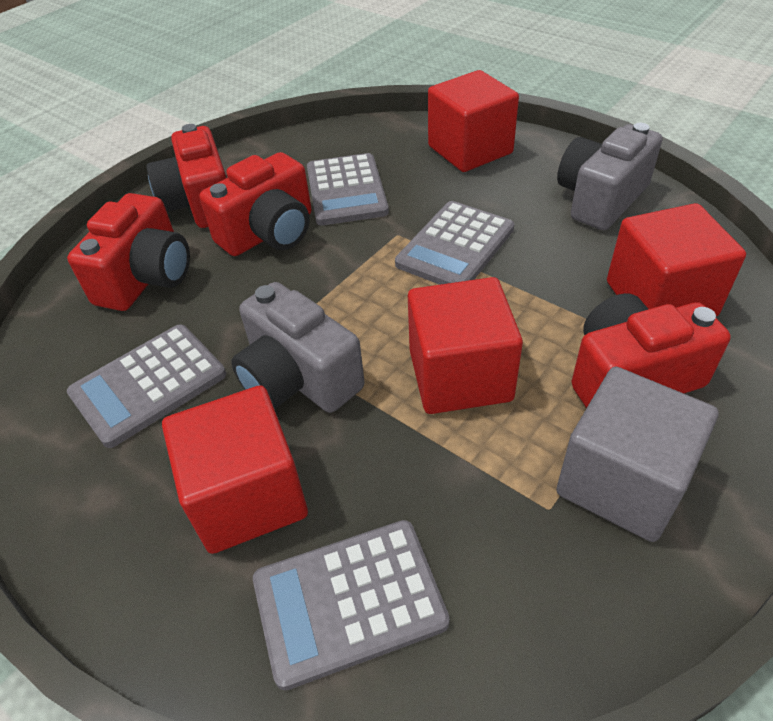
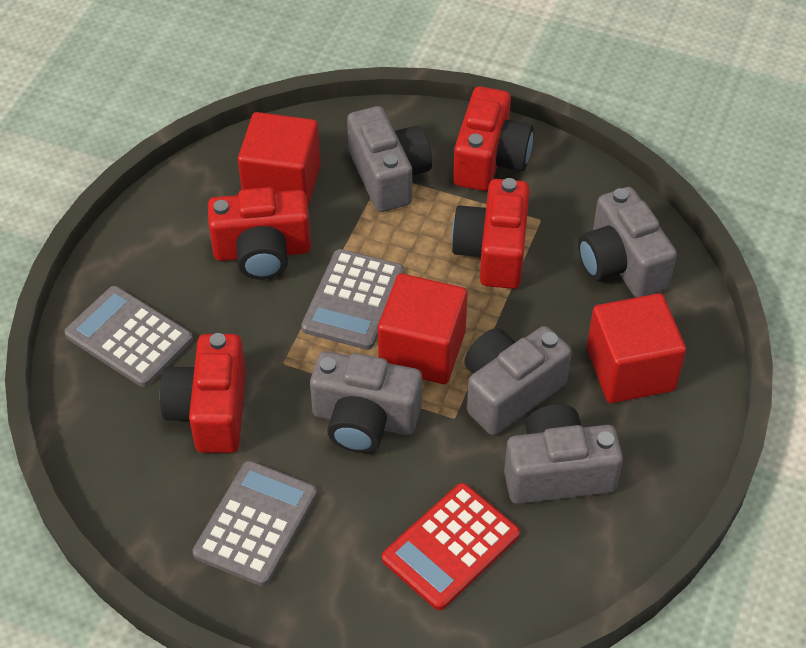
grey calculator: 4 -> 3
grey camera: 2 -> 5
grey cube: 1 -> 0
red calculator: 0 -> 1
red cube: 4 -> 3

